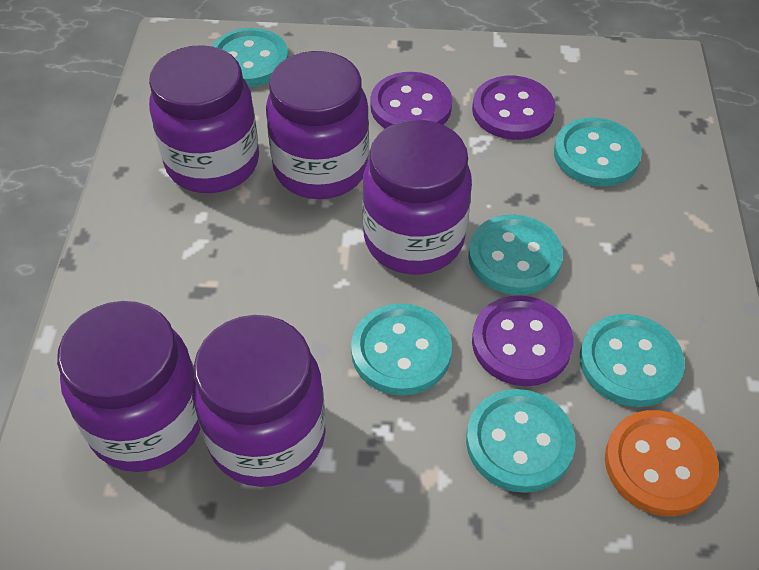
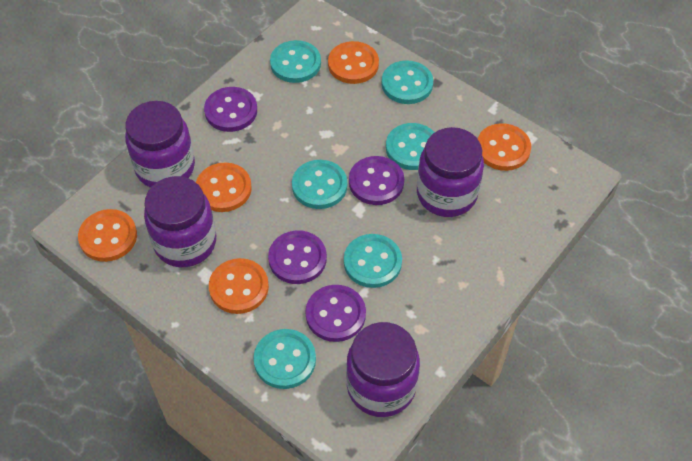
orange button: 1 -> 5
purple button: 3 -> 4
purple jar: 5 -> 4

